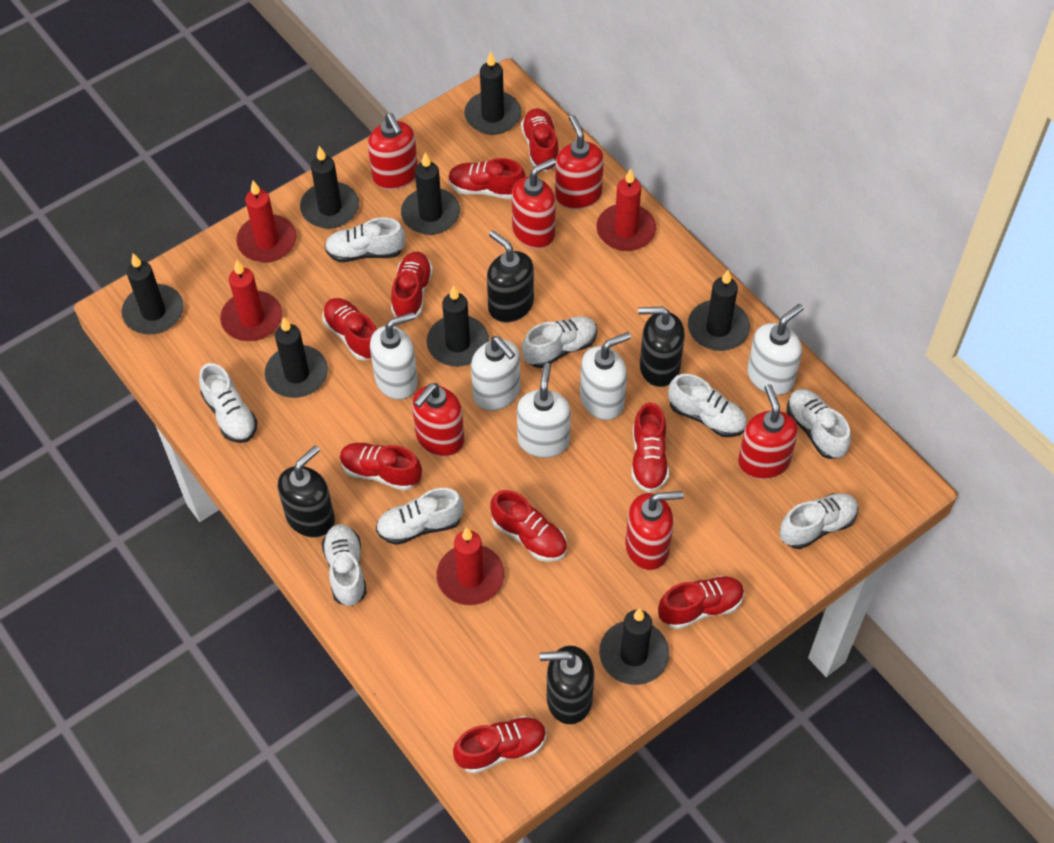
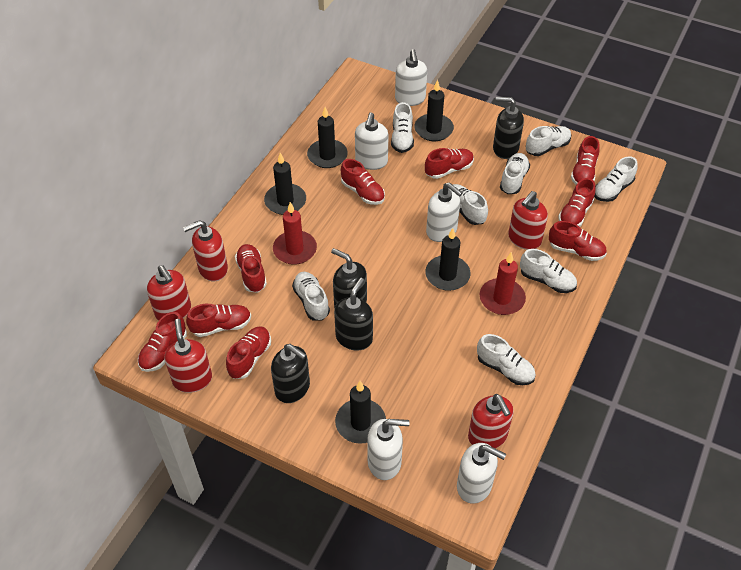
black candle: 8 -> 5
red candle: 4 -> 2
red soap dispenser: 6 -> 5

